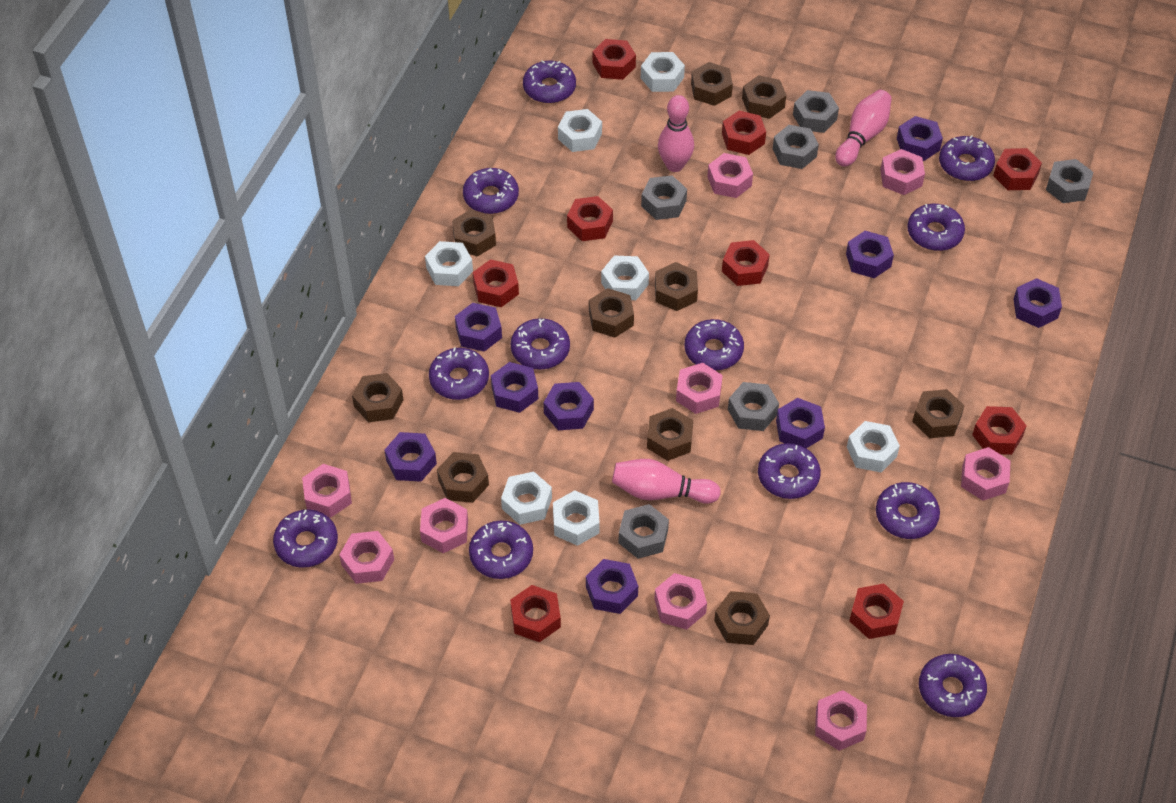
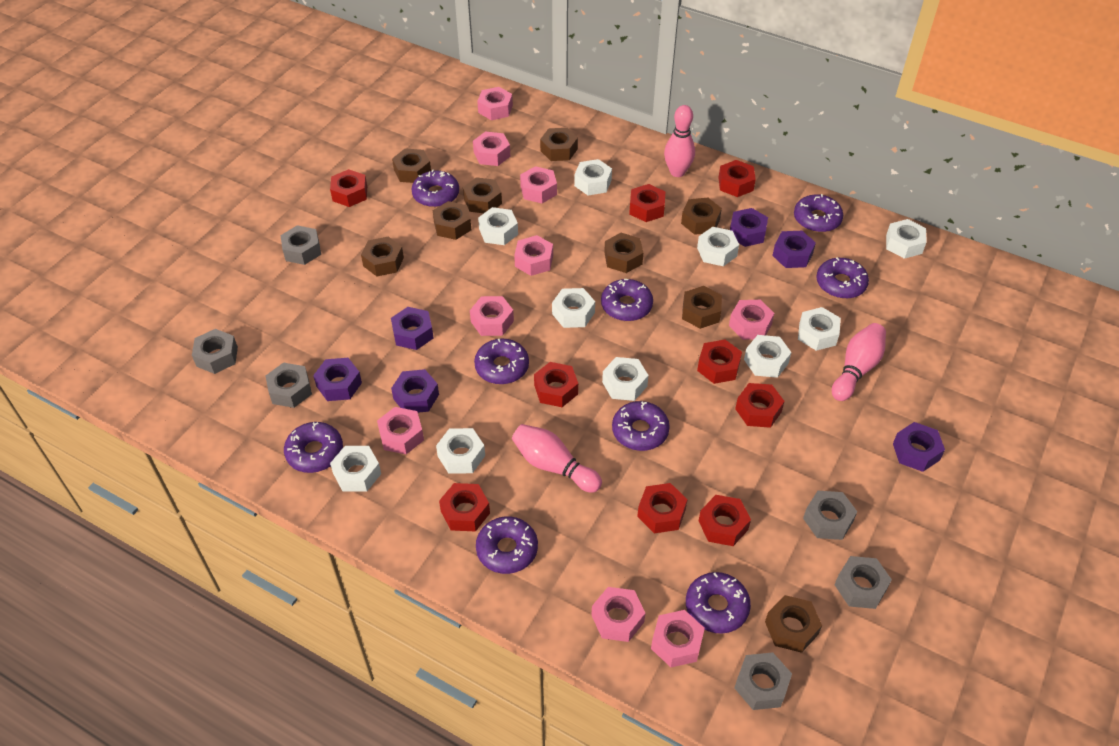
brown nut: 10 -> 9
purple donut: 12 -> 9
purple nut: 9 -> 6
white nut: 7 -> 10

